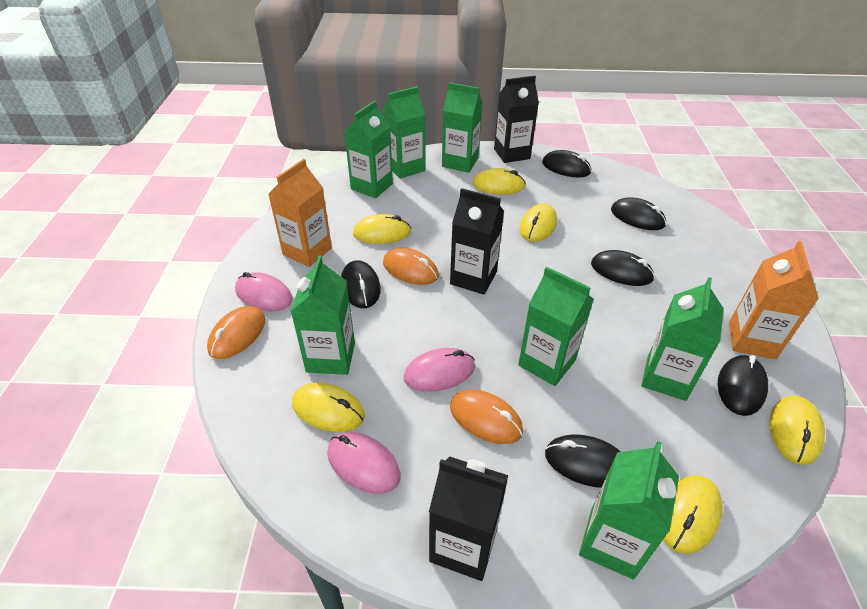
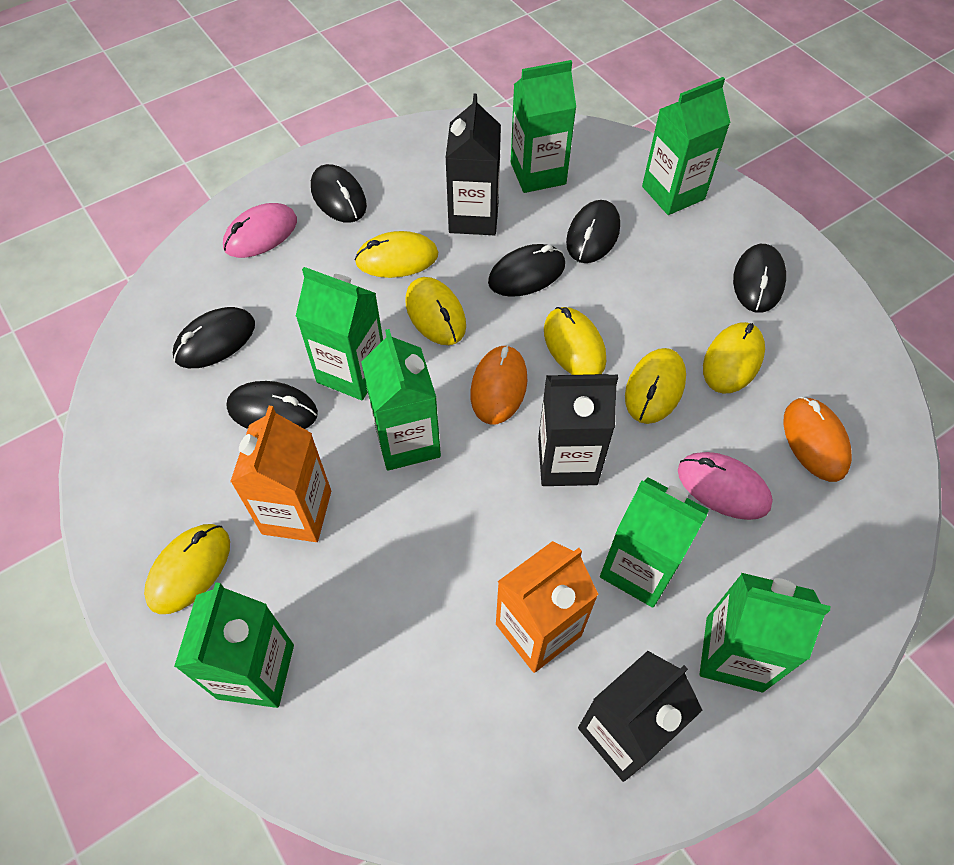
orange mouse: 3 -> 2
pink mouse: 3 -> 2

